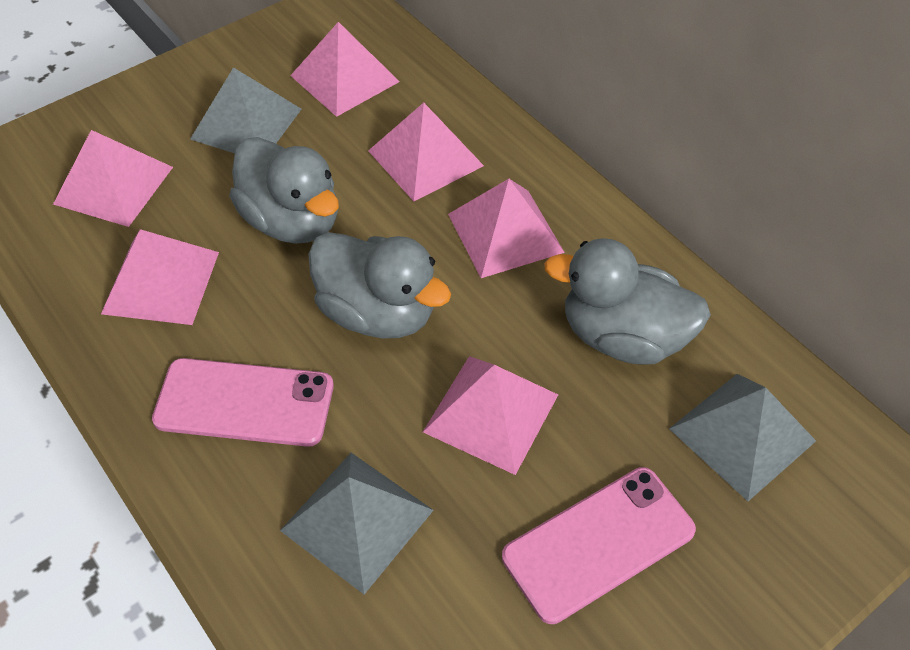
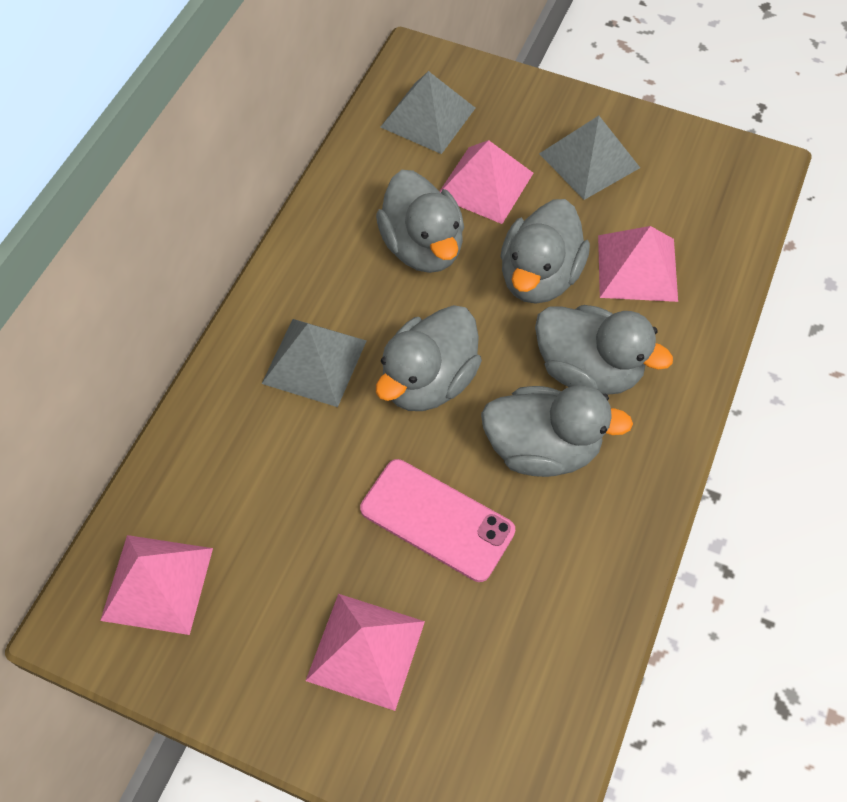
grey duck: 3 -> 5
pink phone: 2 -> 1
pink pyramid: 6 -> 4

